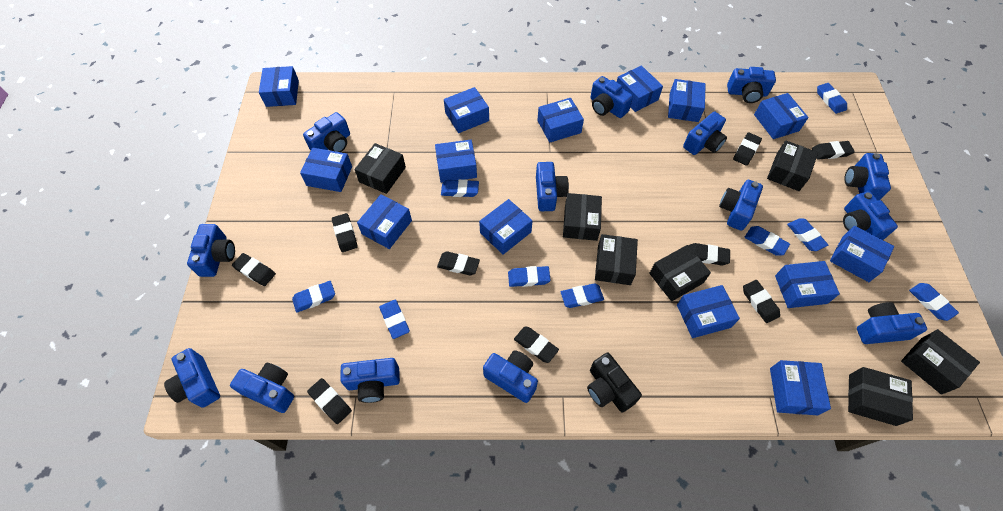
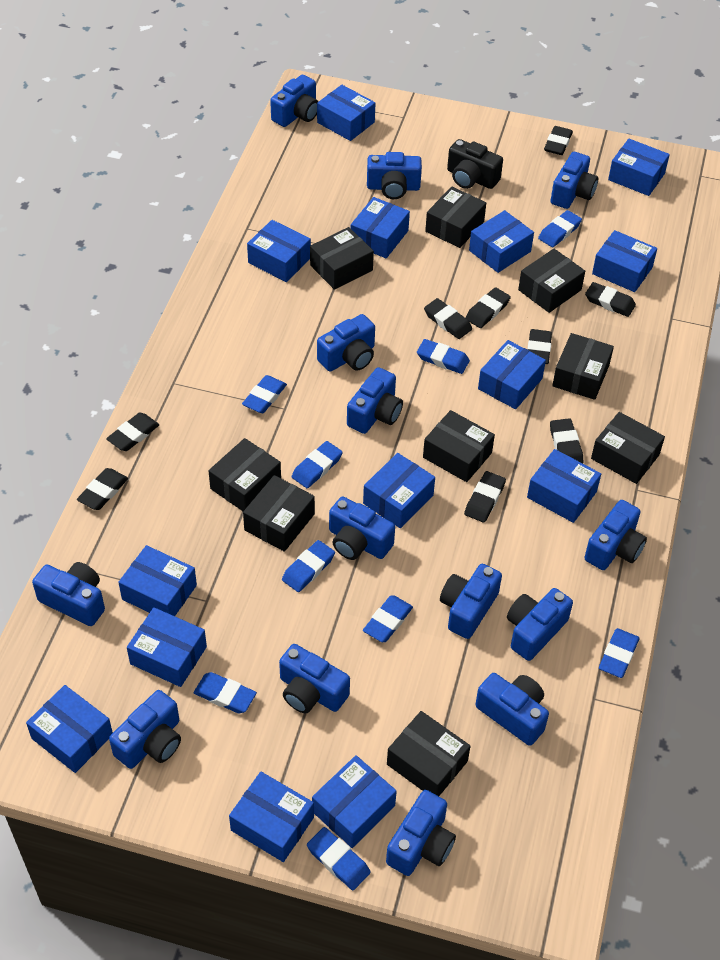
black box: 7 -> 9

